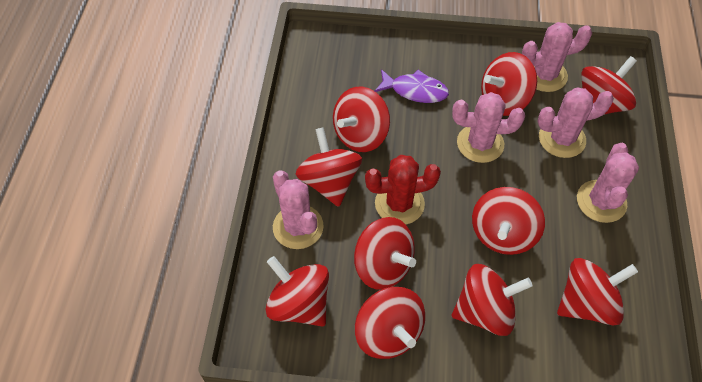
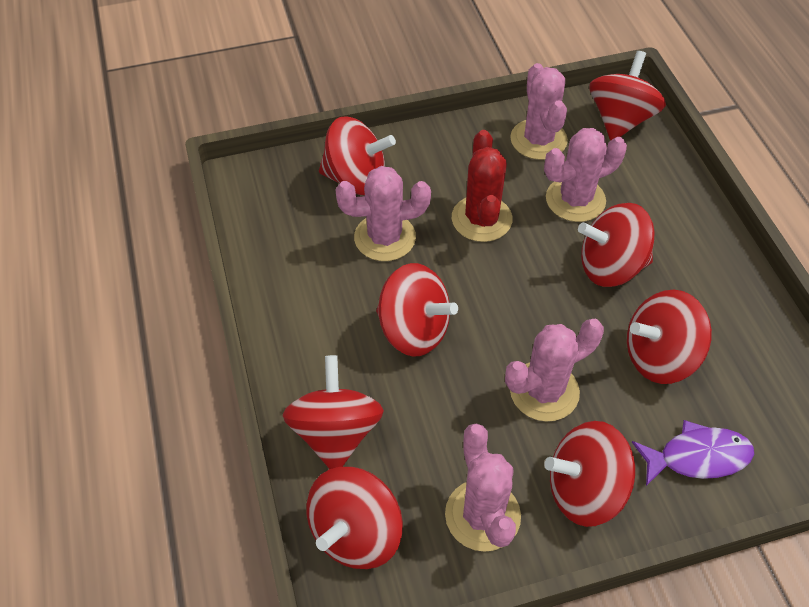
red spinning top: 10 -> 8

